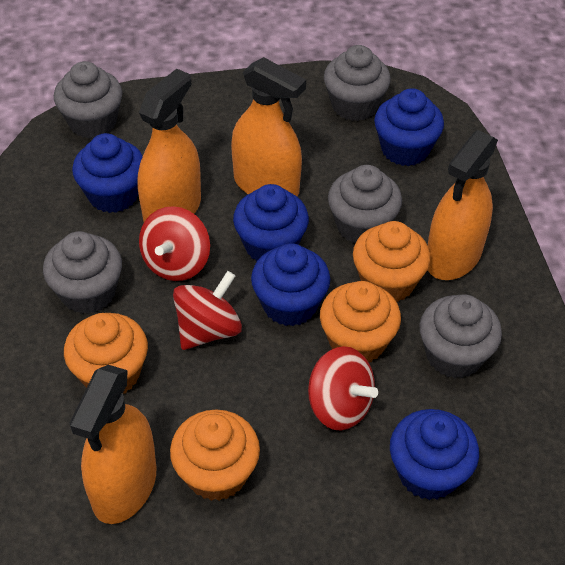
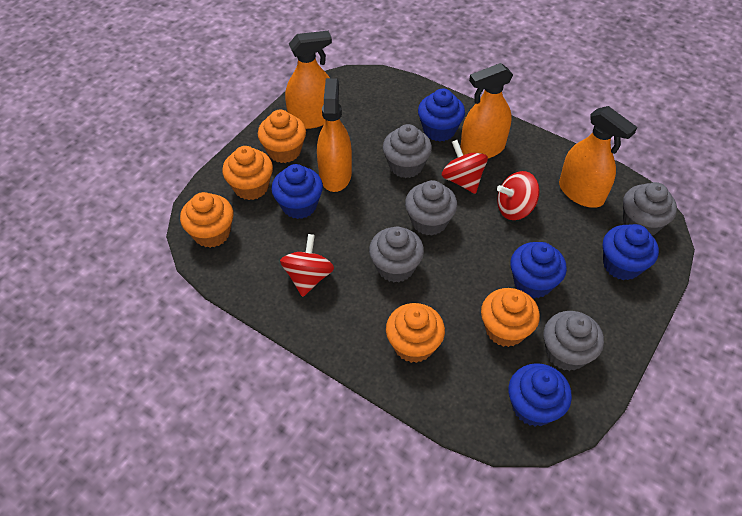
orange cupcake: 4 -> 5

